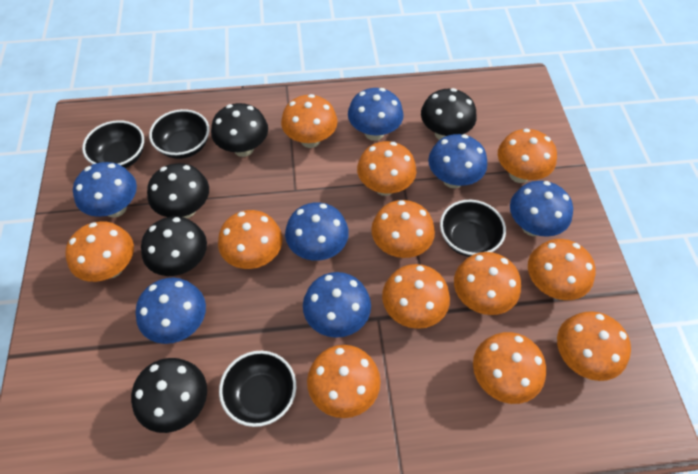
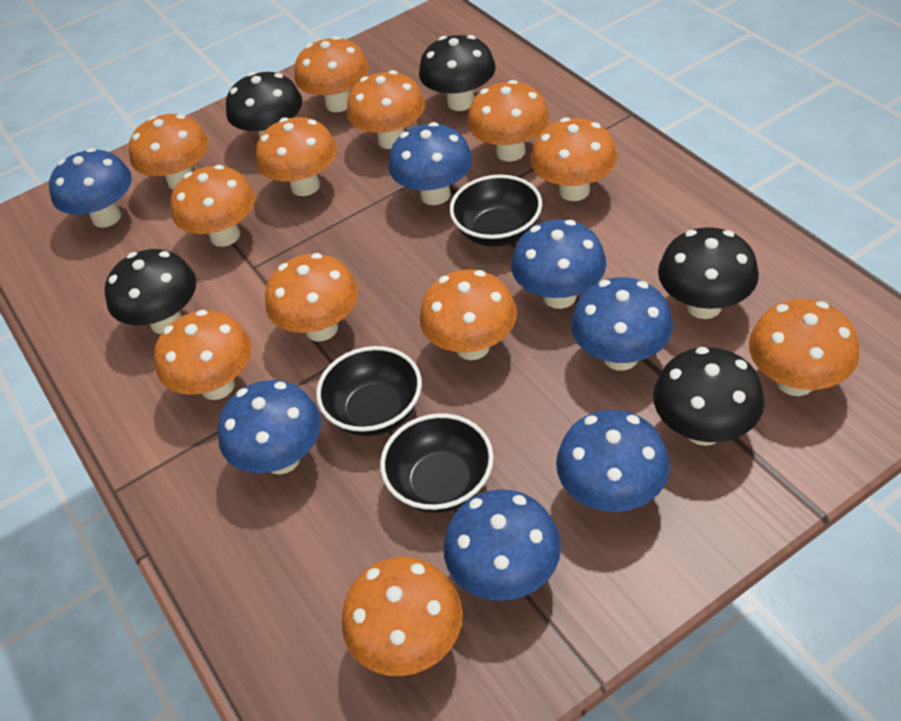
black bowl: 4 -> 3

